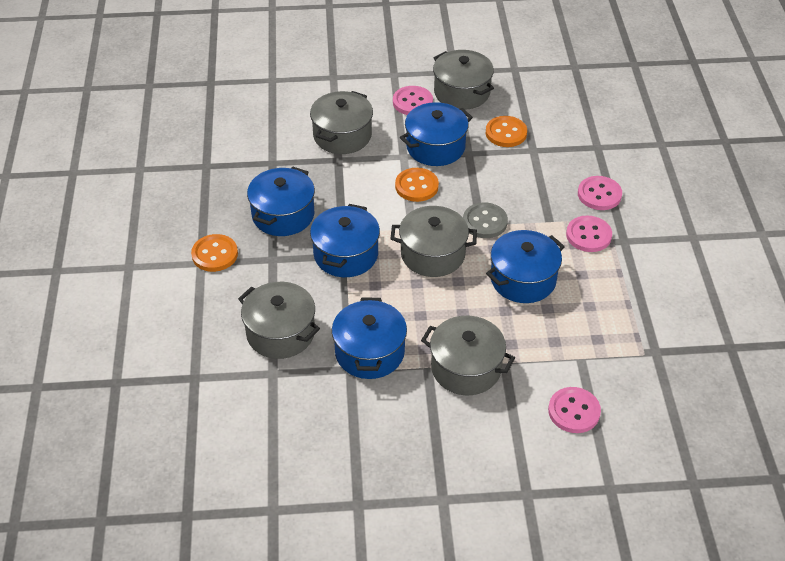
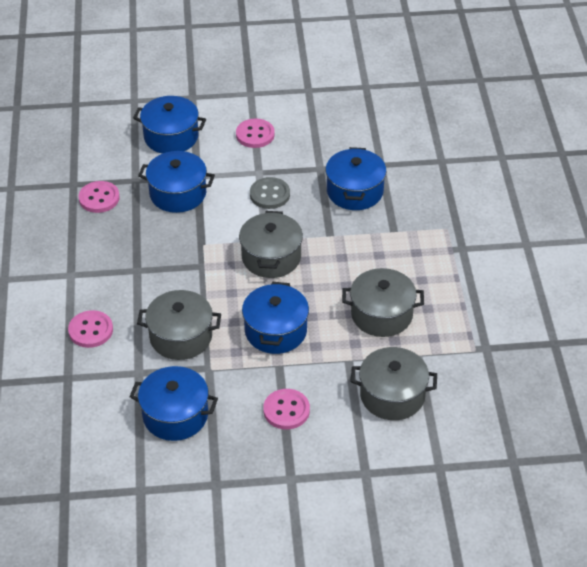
grey pot: 5 -> 4
orange button: 3 -> 0

